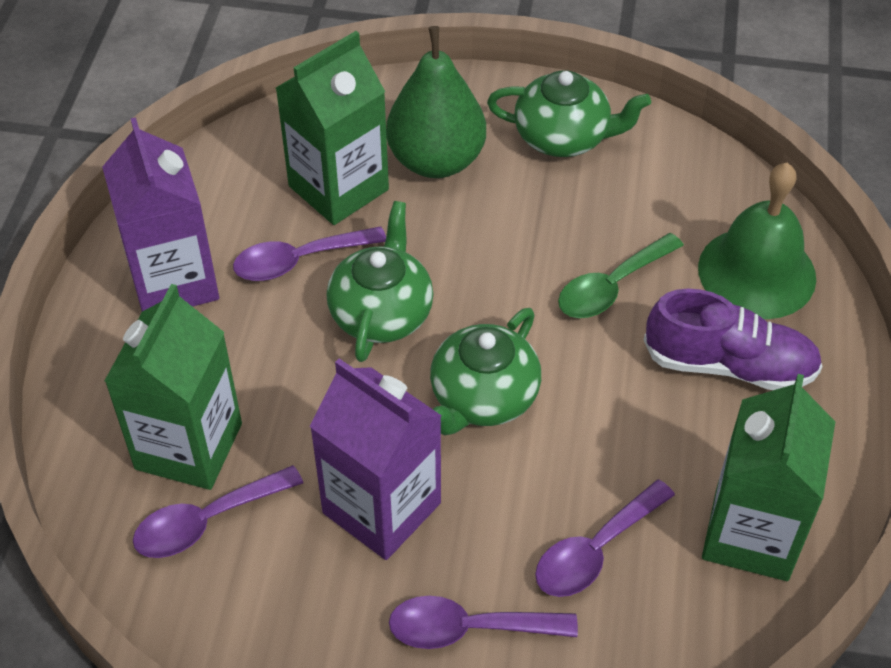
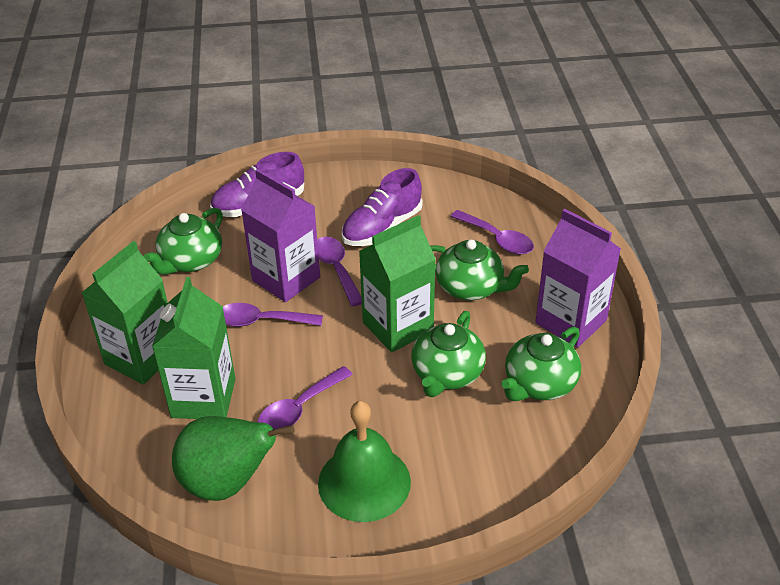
green spoon: 1 -> 0
green teapot: 3 -> 4
purple shoe: 1 -> 2

